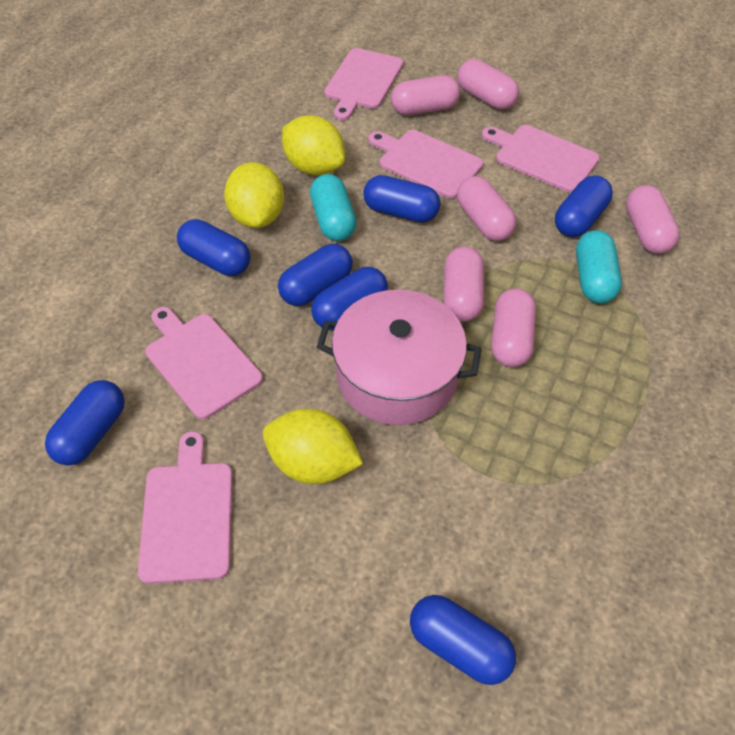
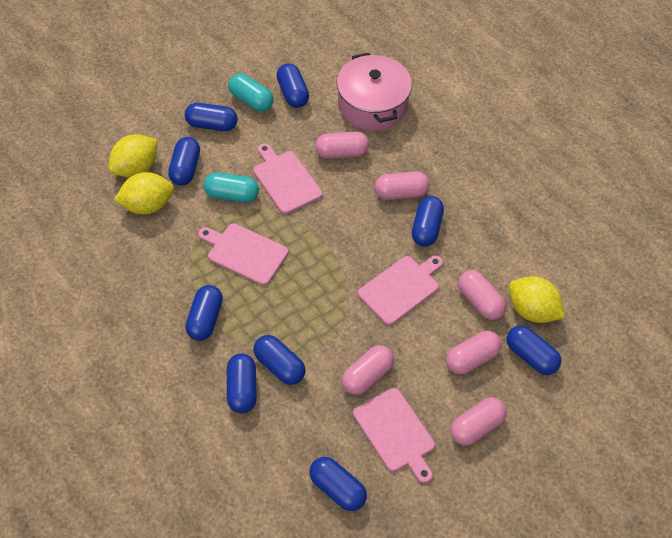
blue capsule: 7 -> 9
pink cutting board: 5 -> 4

